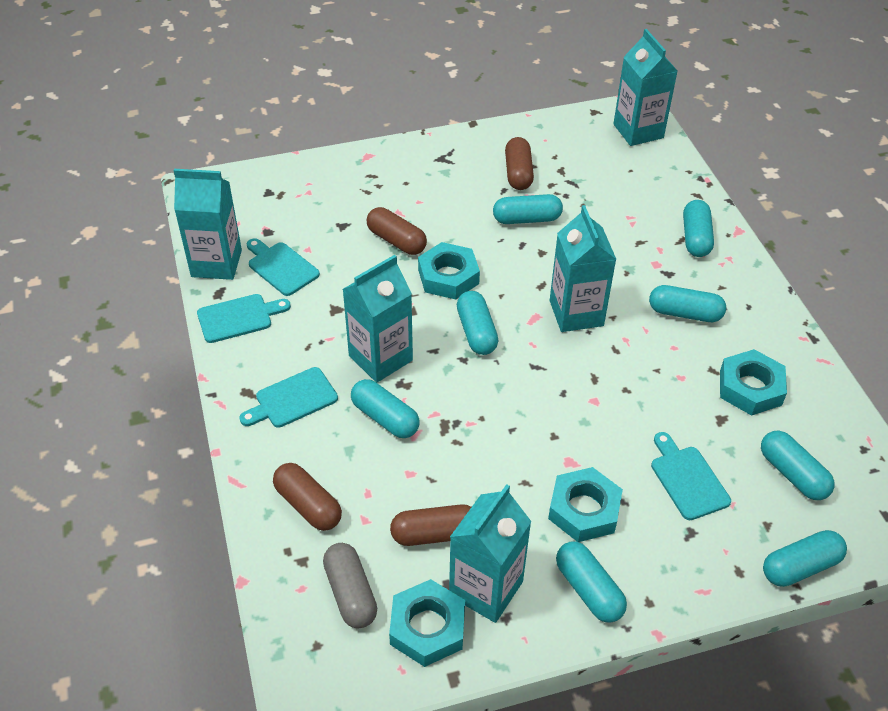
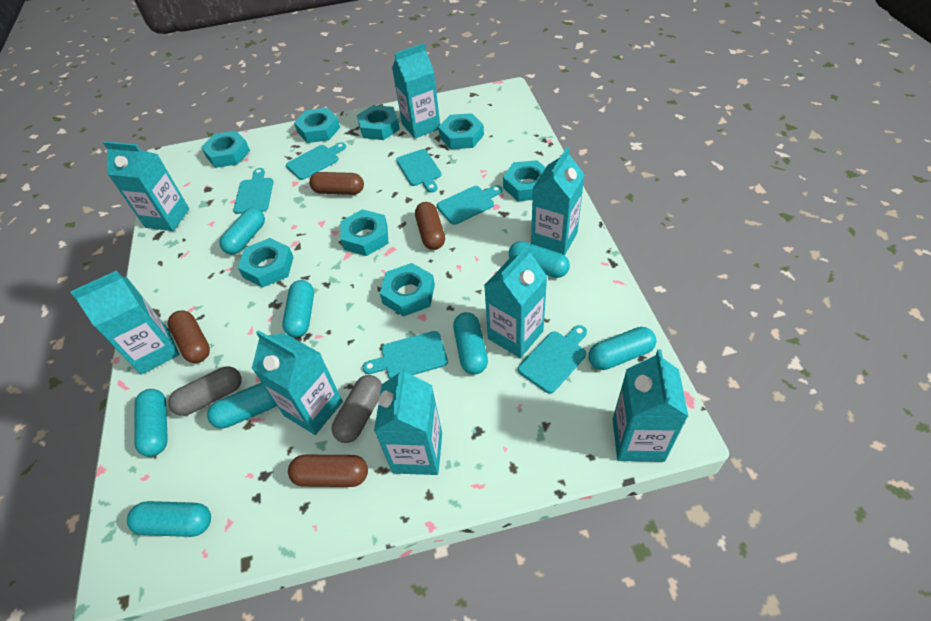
grey capsule: 1 -> 2
turquoise carton: 5 -> 8
turquoise cutting board: 4 -> 6
turquoise nut: 4 -> 8

